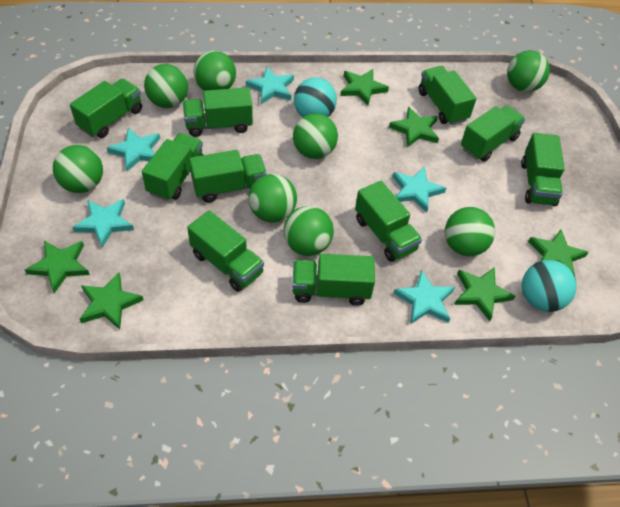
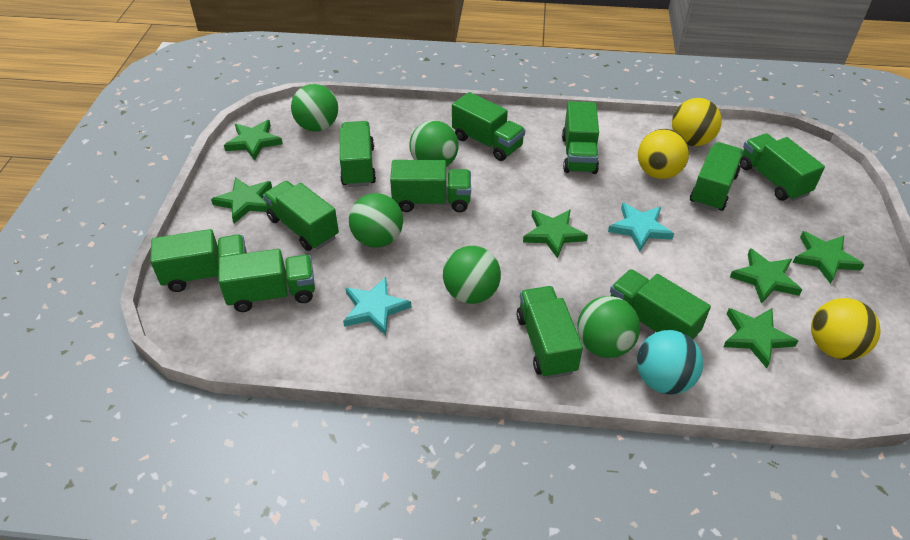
green ball: 8 -> 5
green truck: 10 -> 11
turquoise ball: 2 -> 1
turquoise star: 5 -> 2
yellow ball: 0 -> 3

